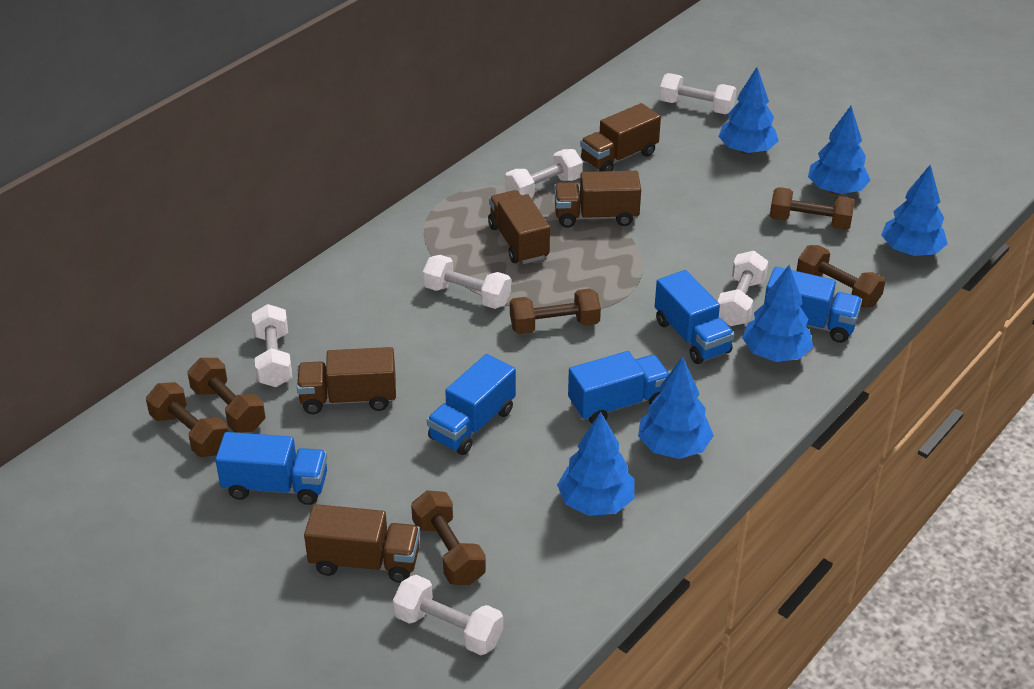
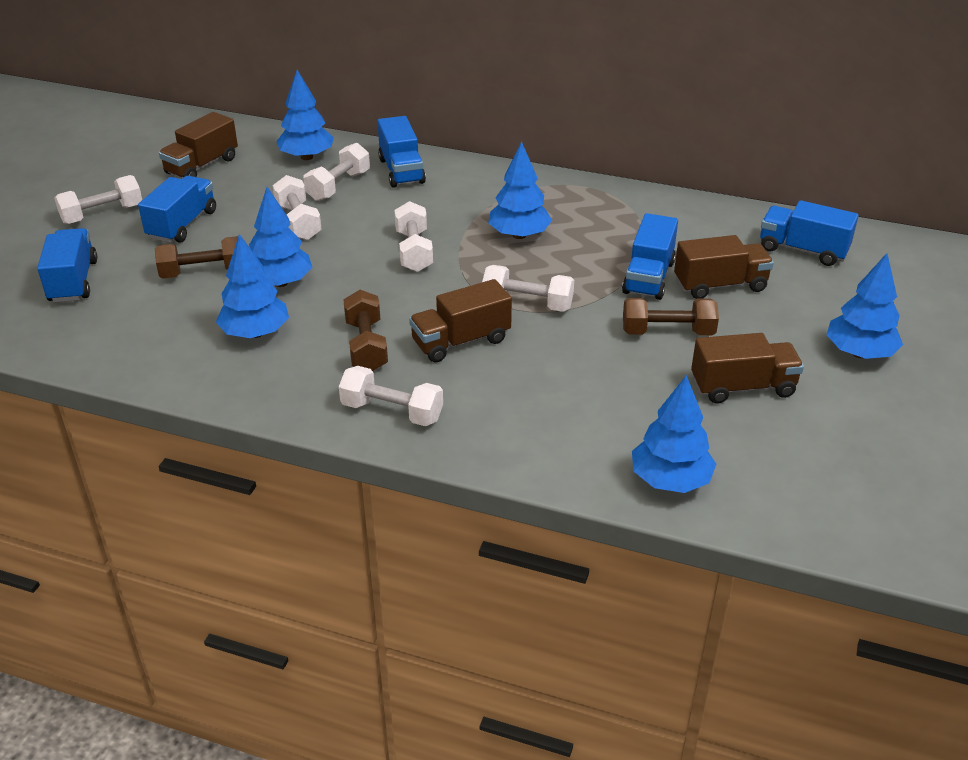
brown dumbbell: 6 -> 3
brown truck: 5 -> 4

